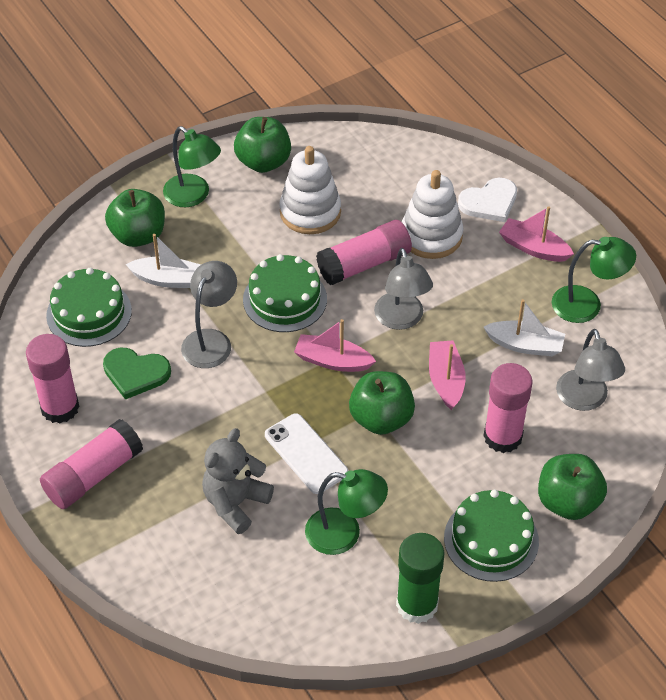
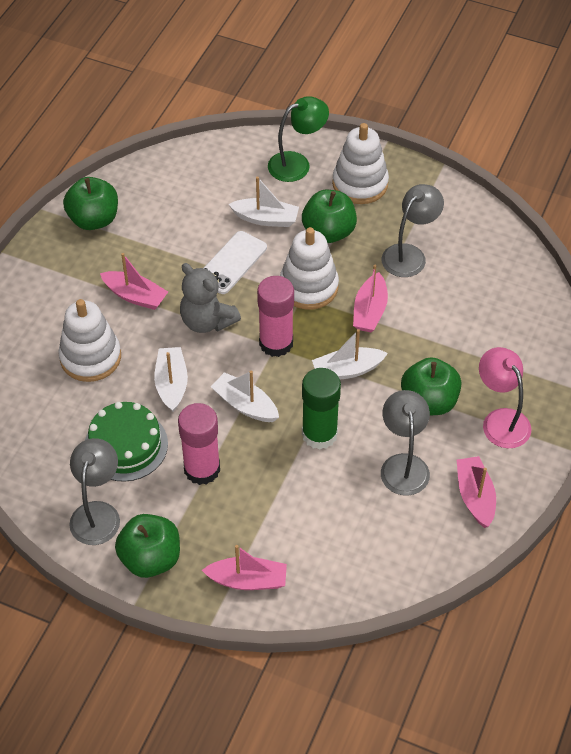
green cake: 3 -> 1
green heart: 1 -> 0
green lamp: 3 -> 1
pink boat: 3 -> 4
pink glue stick: 4 -> 2
pink lamp: 0 -> 1
white boat: 2 -> 4
white heart: 1 -> 0
white stacking toy: 2 -> 3

